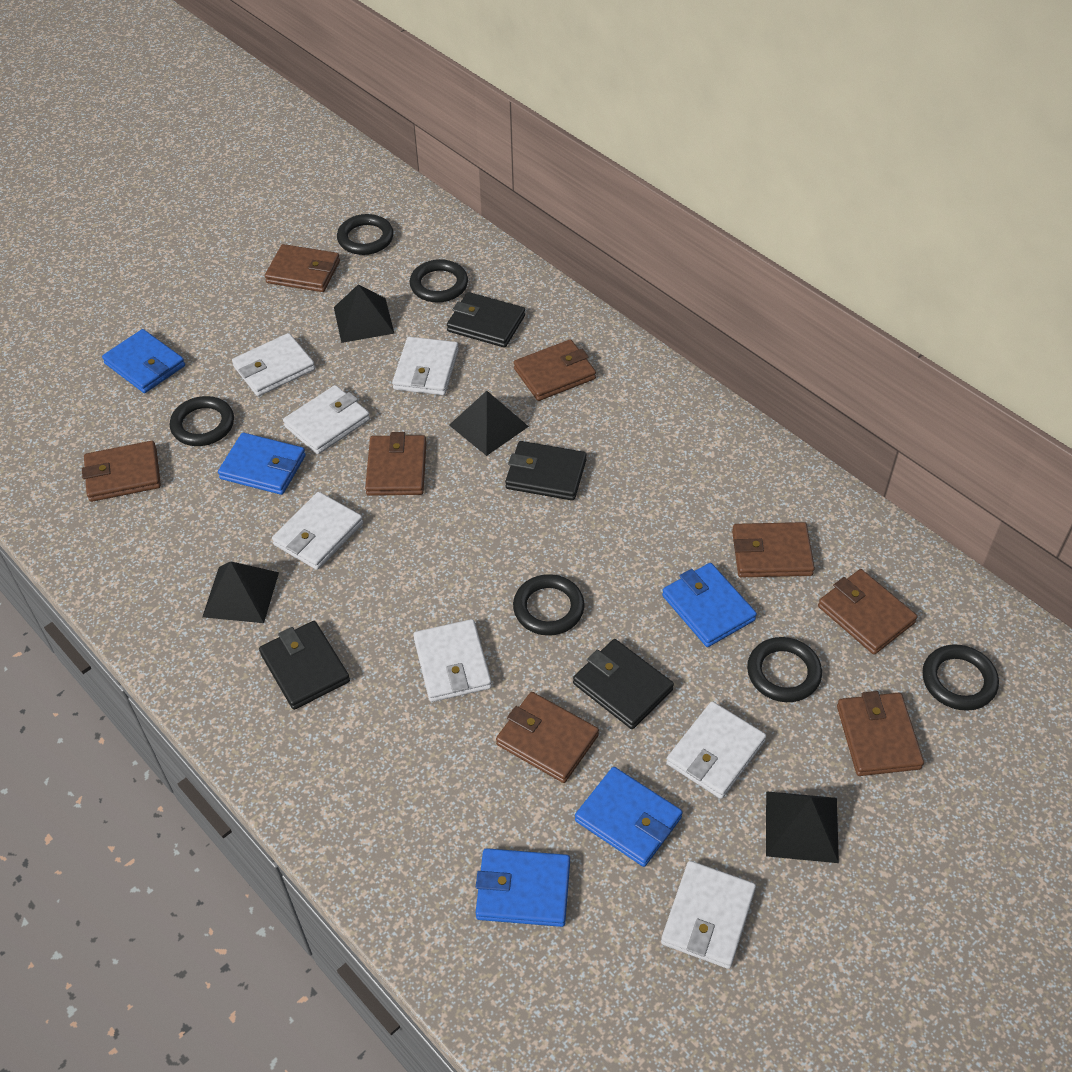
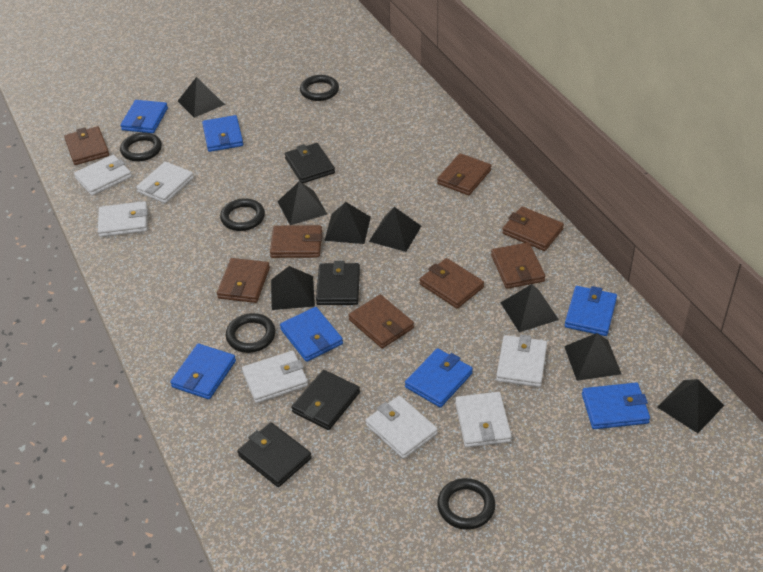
black pyramid: 4 -> 8
black ring: 6 -> 5
blue wallet: 5 -> 7

